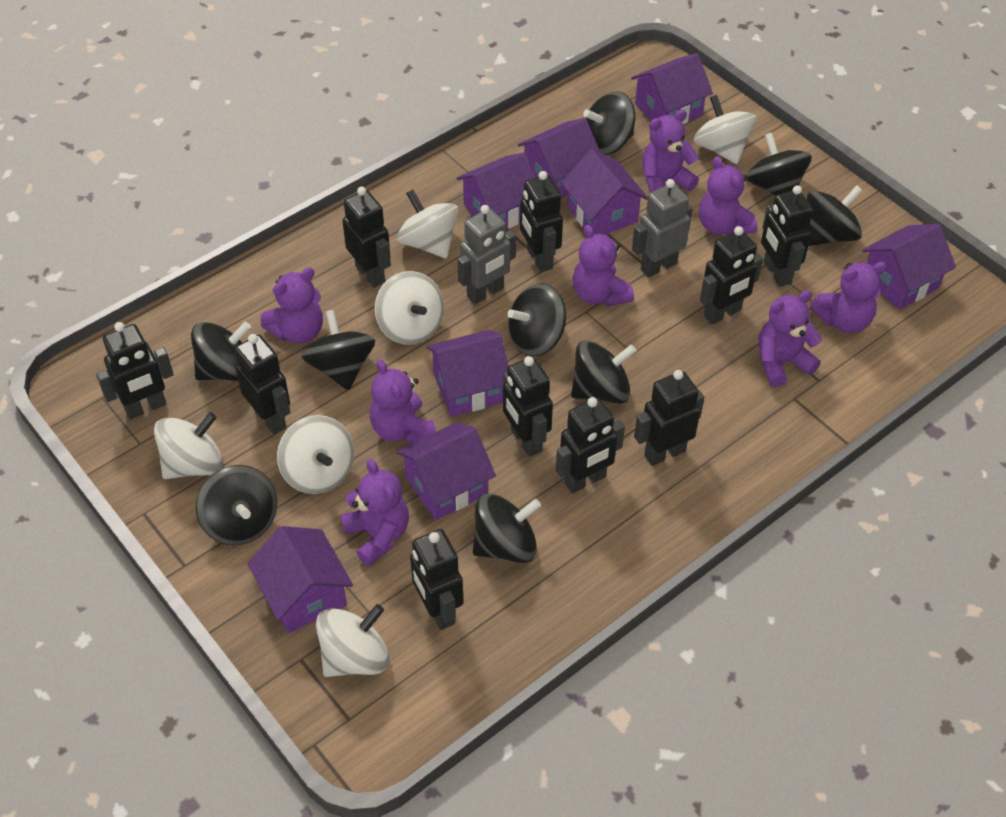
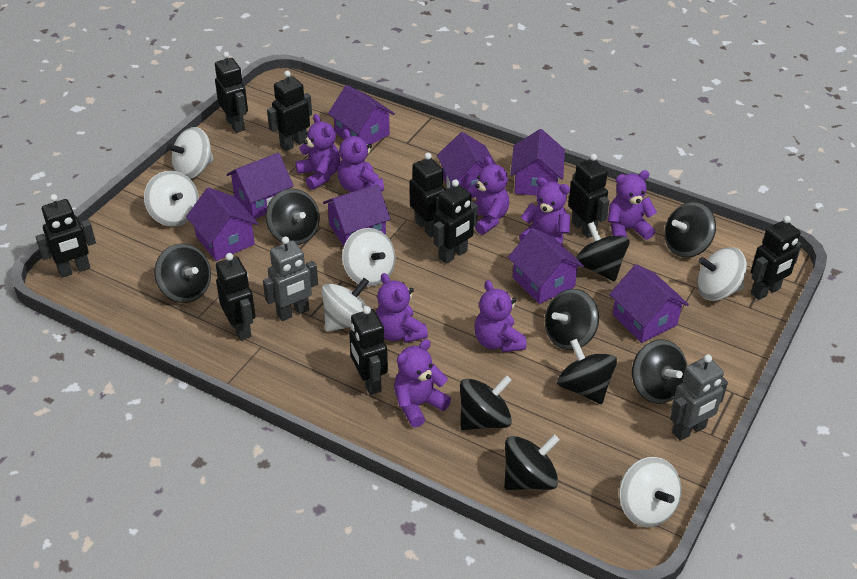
black robot: 10 -> 9

